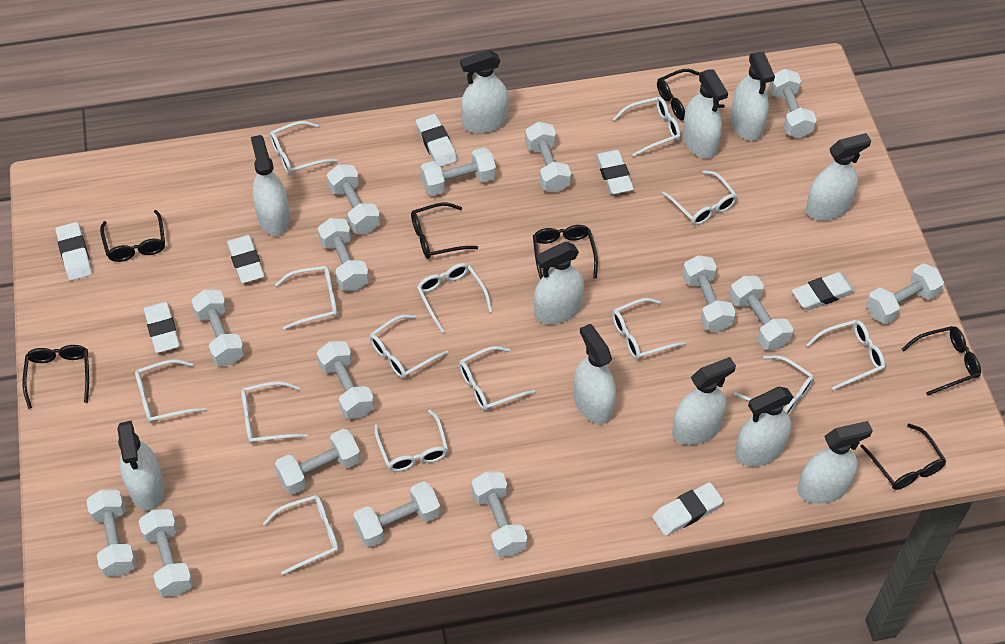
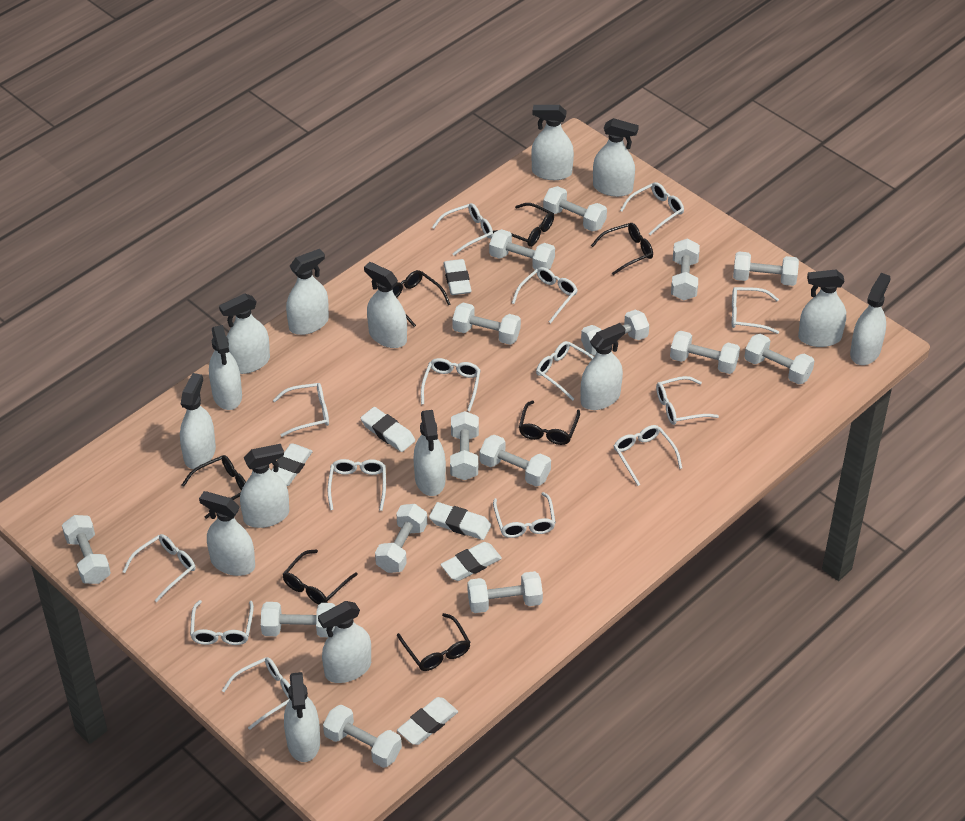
white eraser: 7 -> 6
white spray bottle: 11 -> 15

